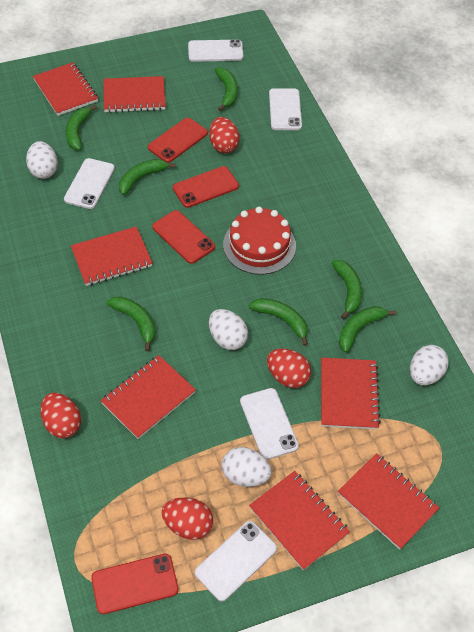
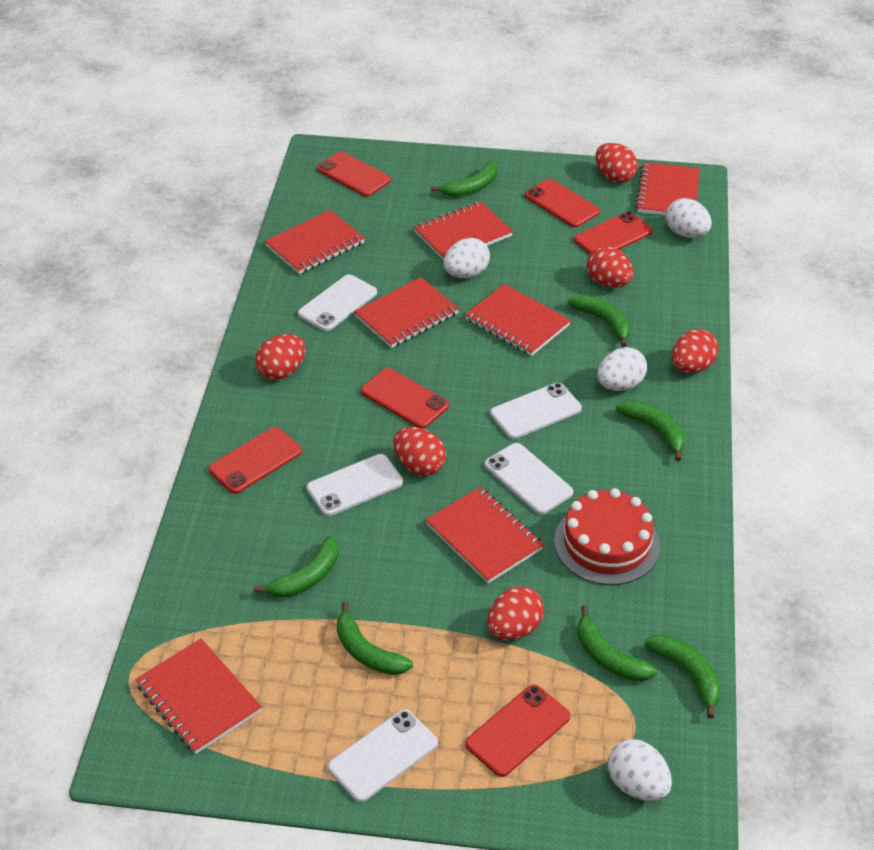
red egg: 4 -> 6
red phone: 4 -> 6

